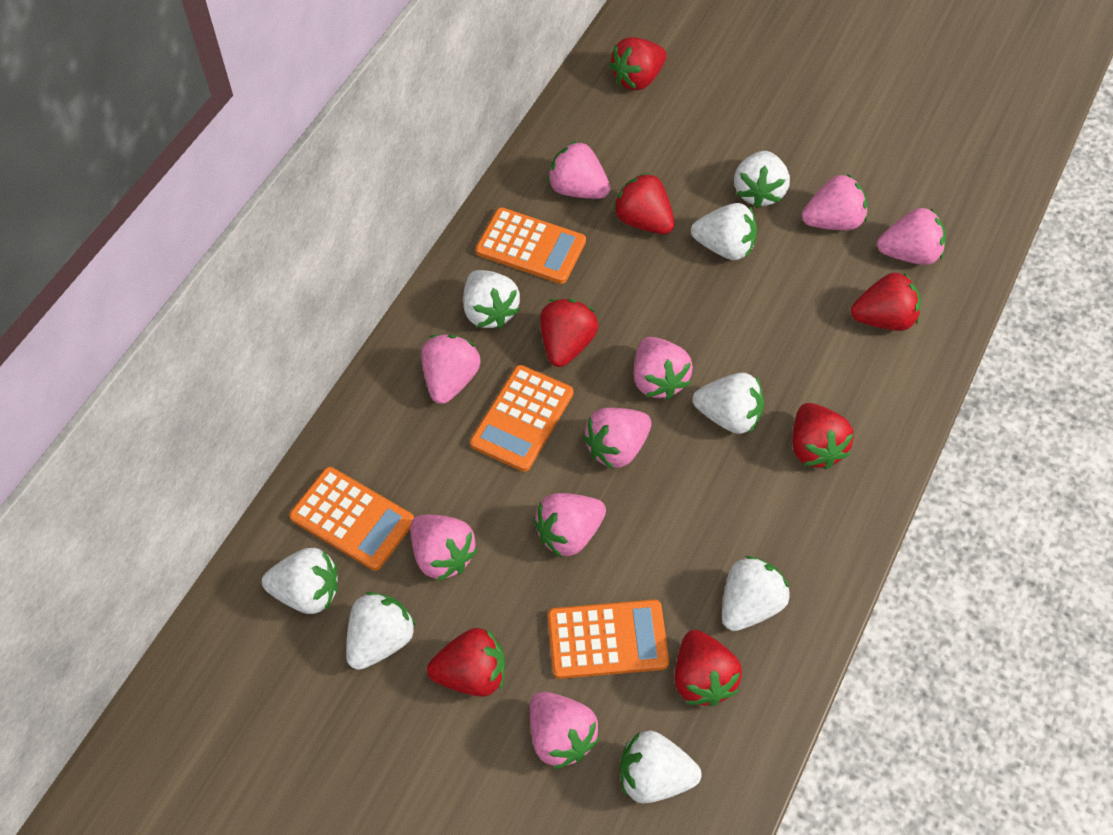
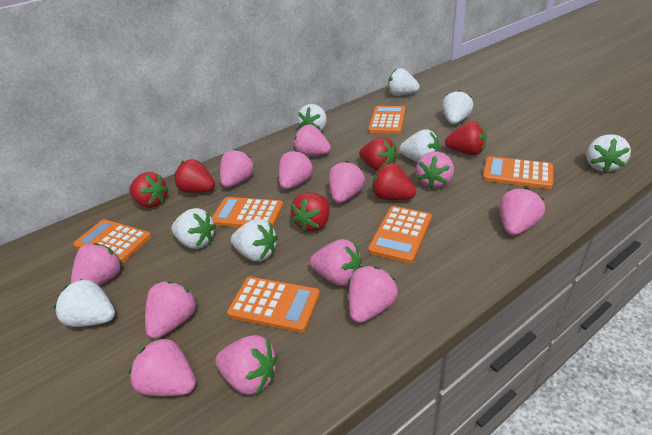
orange calculator: 4 -> 6
pink strawberry: 9 -> 12
red strawberry: 7 -> 6

